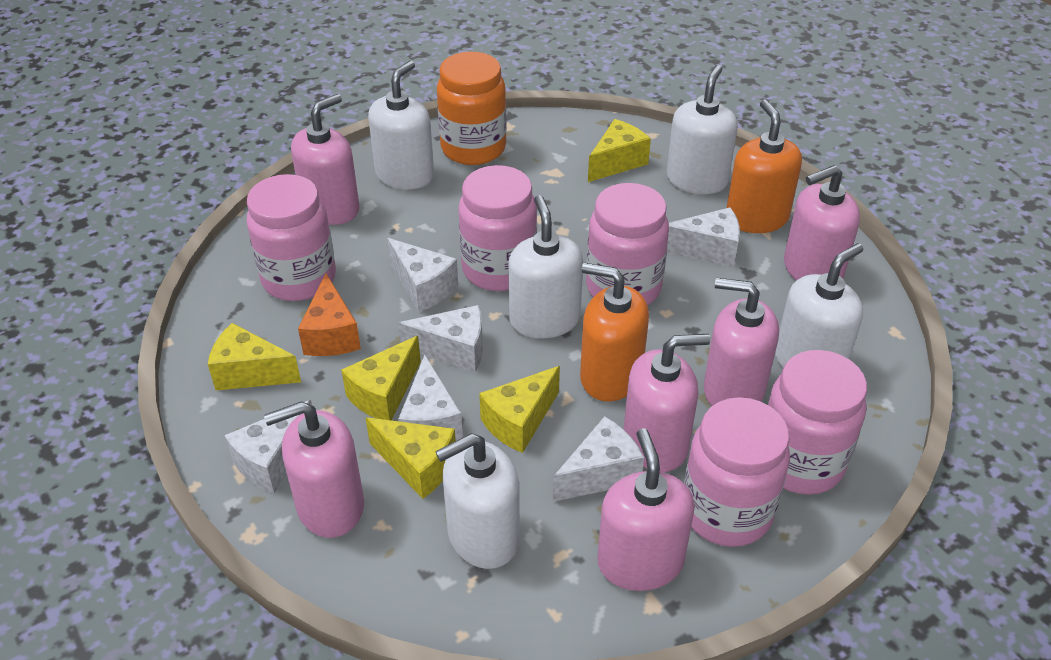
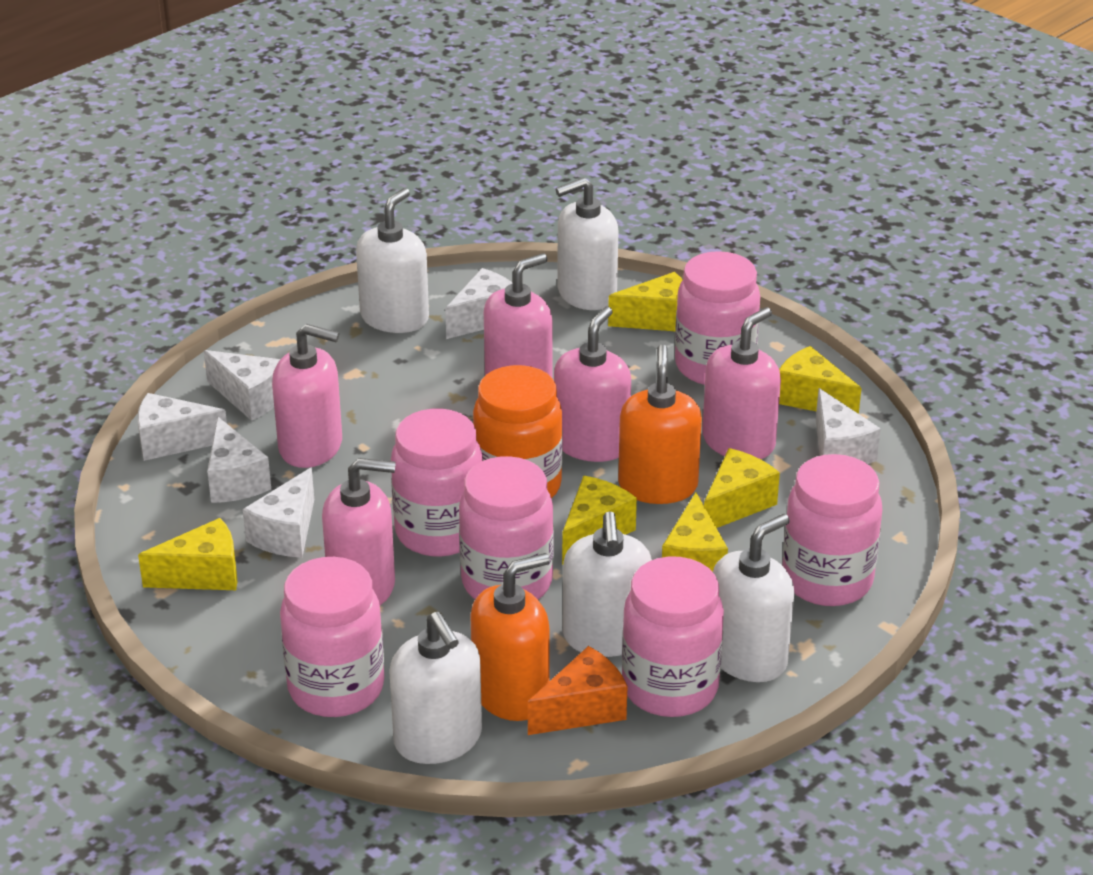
pink jar: 5 -> 6
pink soap dispenser: 6 -> 5
yellow cheese: 5 -> 6

